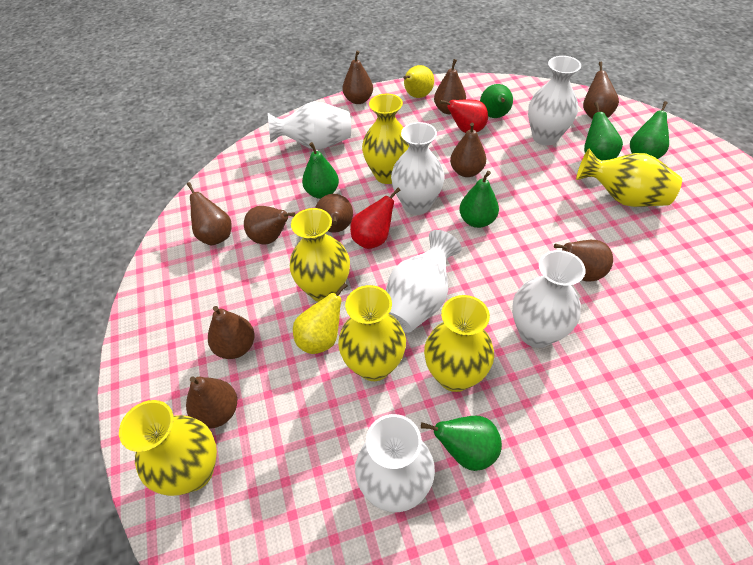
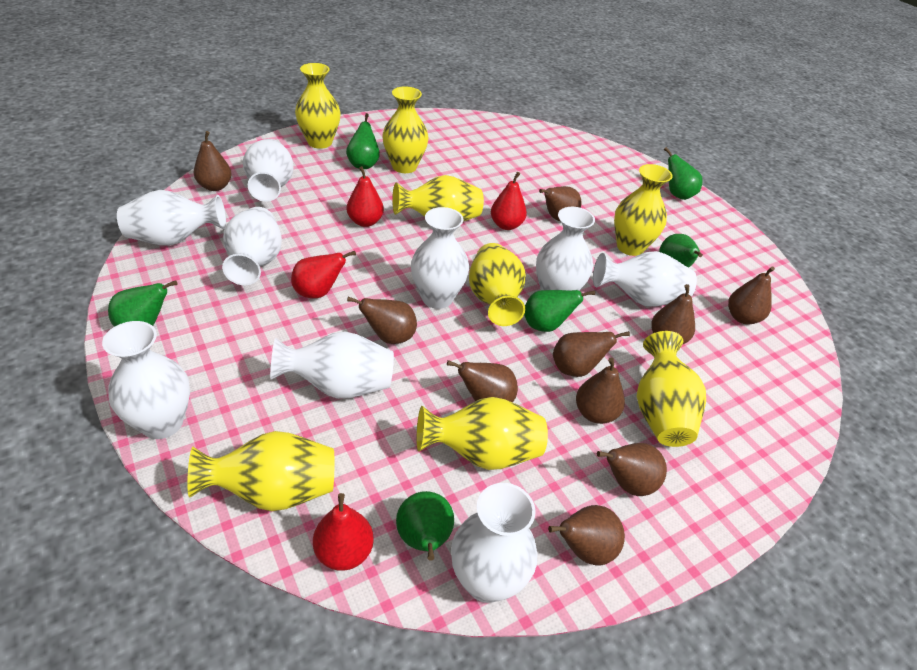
red pear: 2 -> 4
white vase: 6 -> 9
yellow pear: 2 -> 0
yellow vase: 6 -> 8

